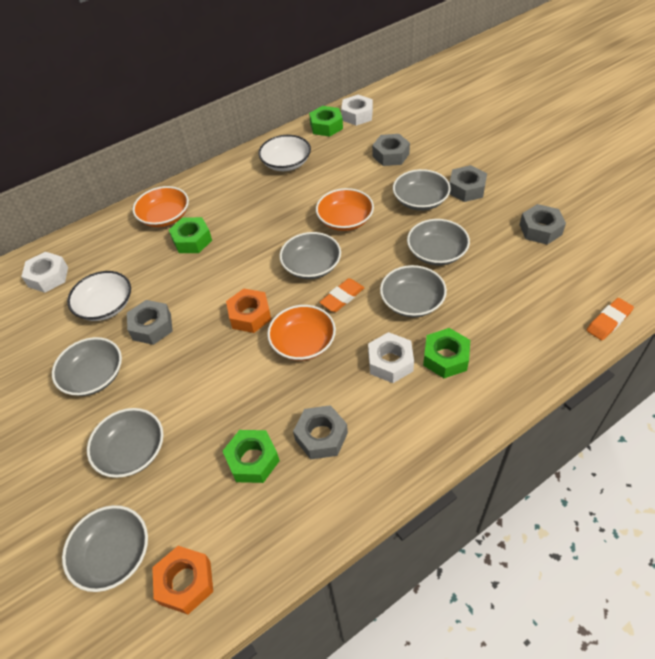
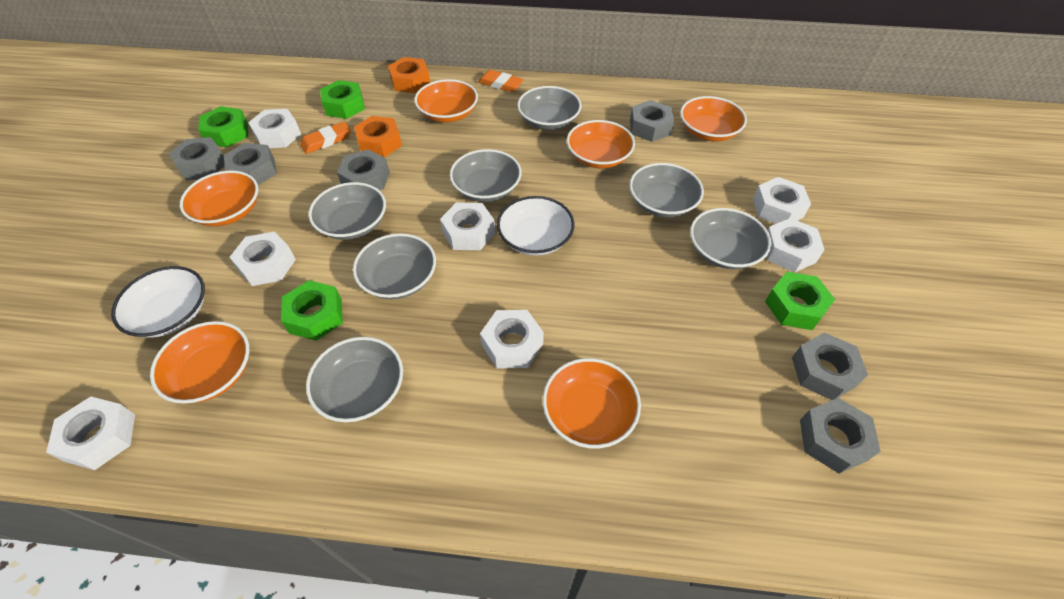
grey nut: 5 -> 6
orange bowl: 3 -> 6
white nut: 3 -> 7

